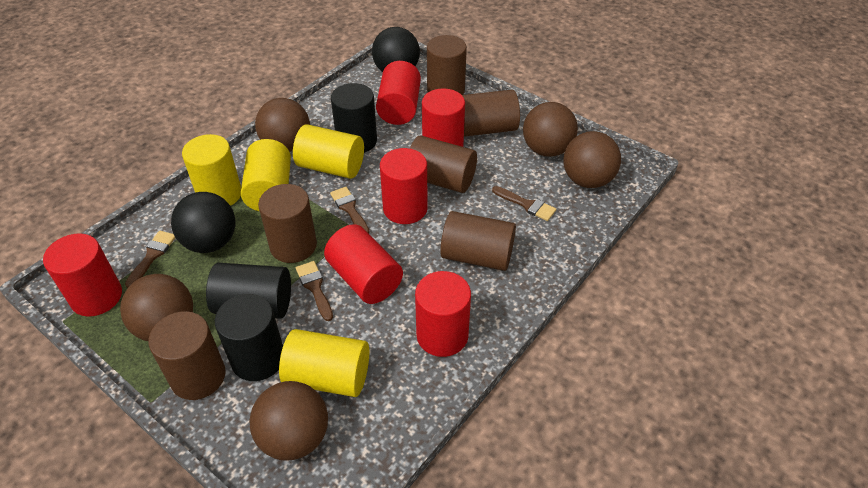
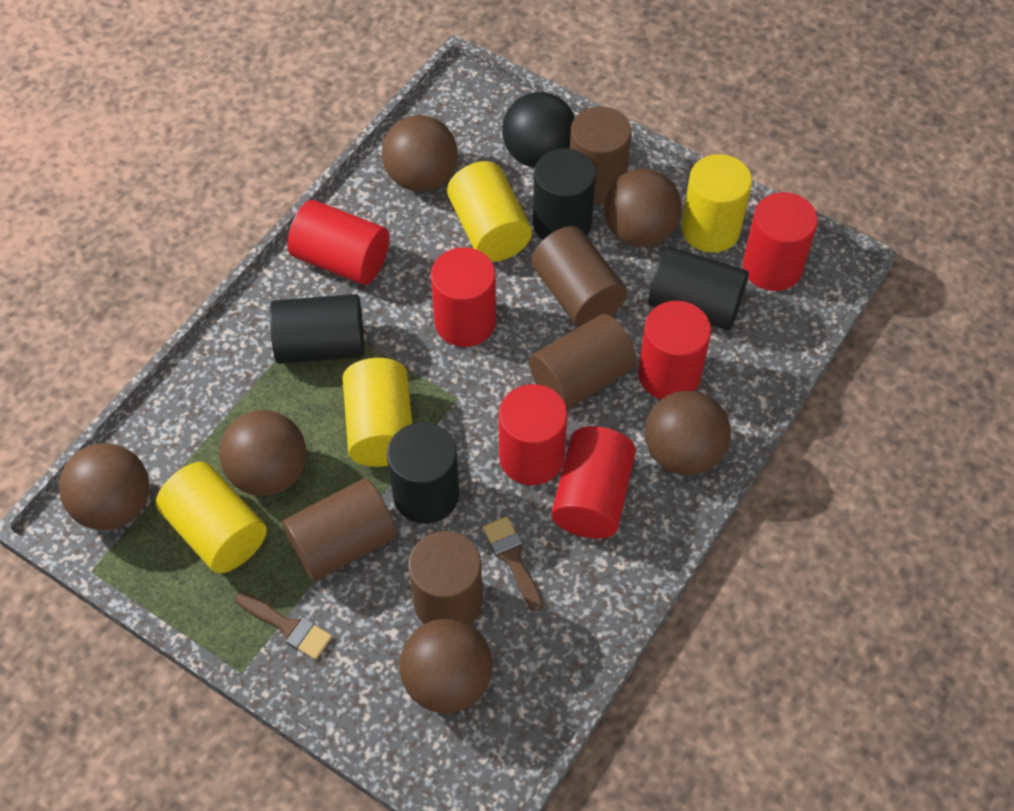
black ball: 2 -> 1
black cylinder: 3 -> 4
brown ball: 5 -> 6
brown brush: 4 -> 2
brown cylinder: 6 -> 5

